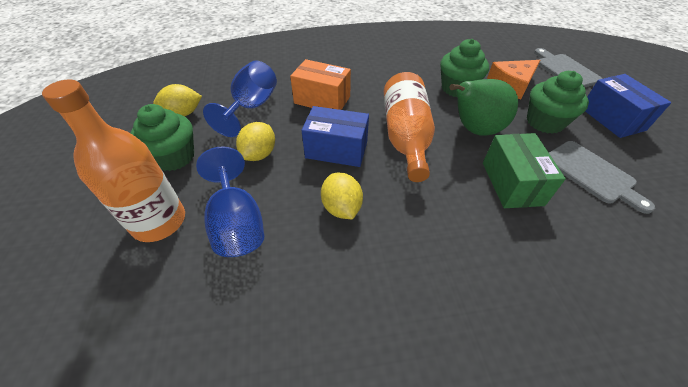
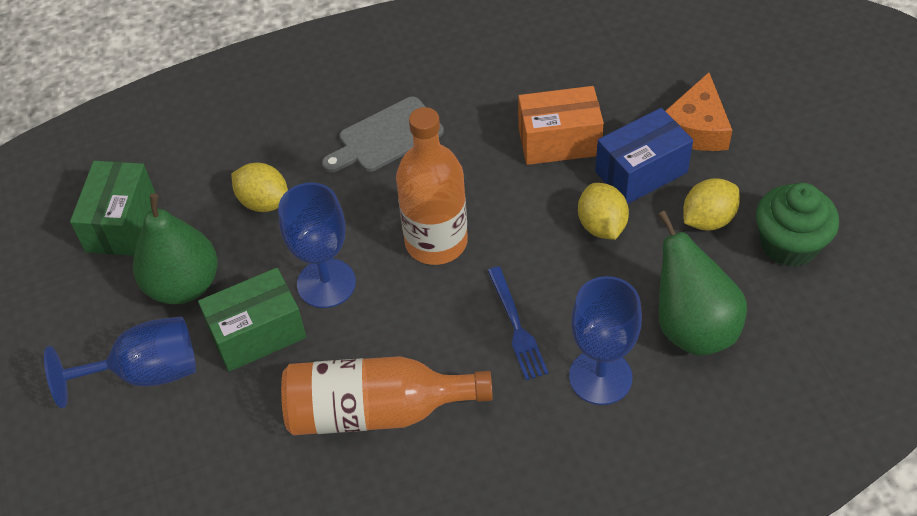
blue box: 2 -> 1
blue fork: 0 -> 1
blue goblet: 2 -> 3
green box: 1 -> 2
green cupcake: 3 -> 1
green pear: 1 -> 2
grey cutting board: 2 -> 1

